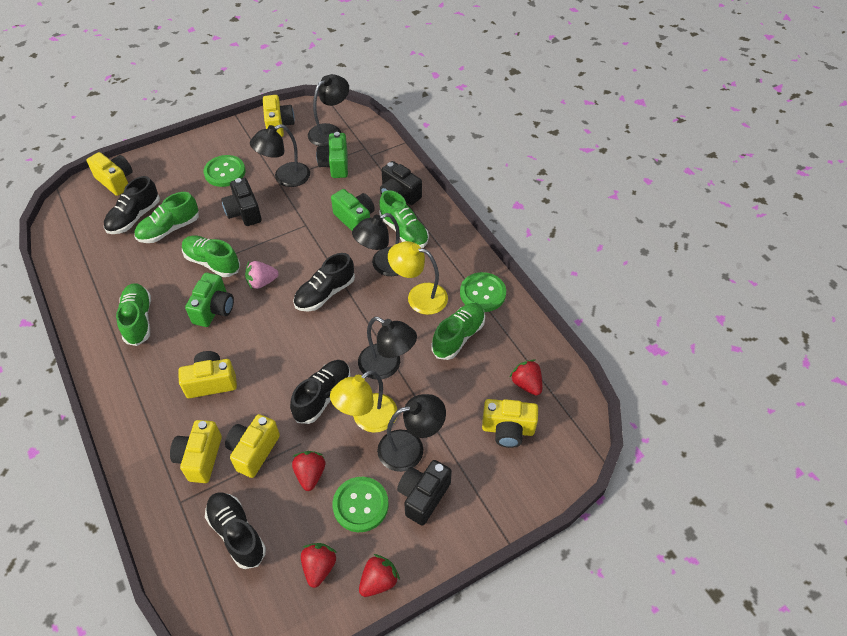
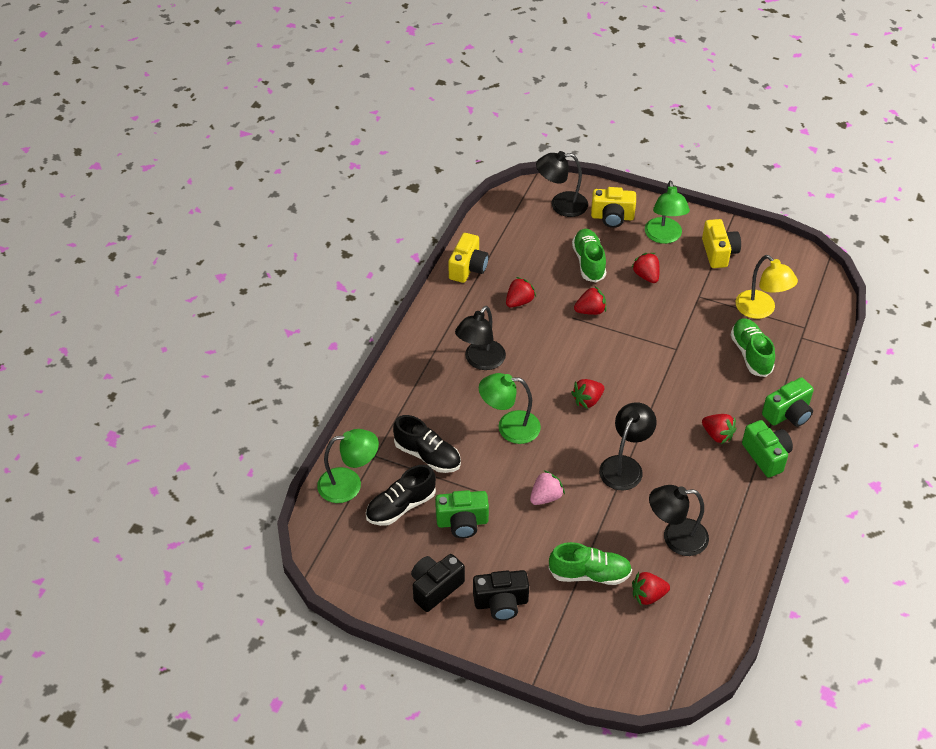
black camera: 3 -> 2
black lamp: 5 -> 4
black shoe: 4 -> 2
green button: 3 -> 0
green lamp: 0 -> 3
green shoe: 5 -> 3
red strawberry: 4 -> 6
yellow camera: 6 -> 3
yellow lamp: 2 -> 1

